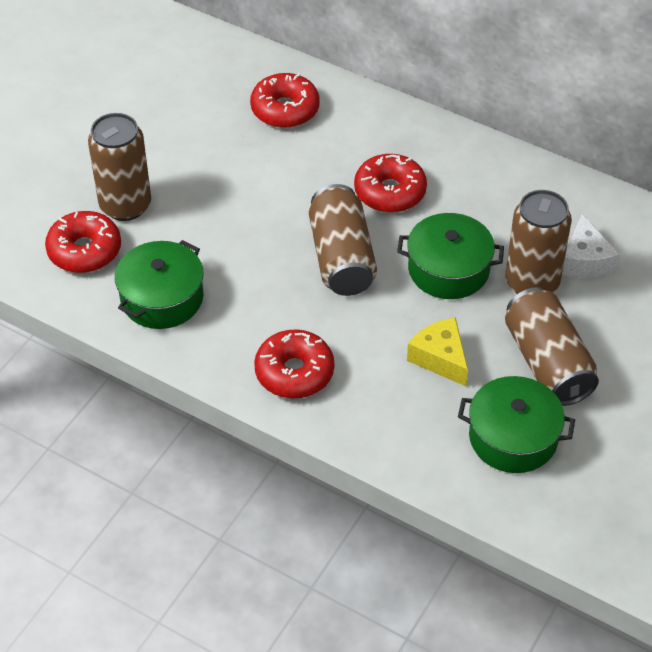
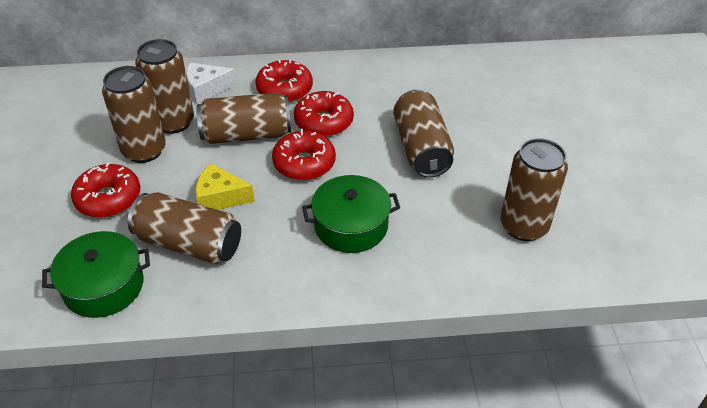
brown can: 4 -> 6
green pot: 3 -> 2

